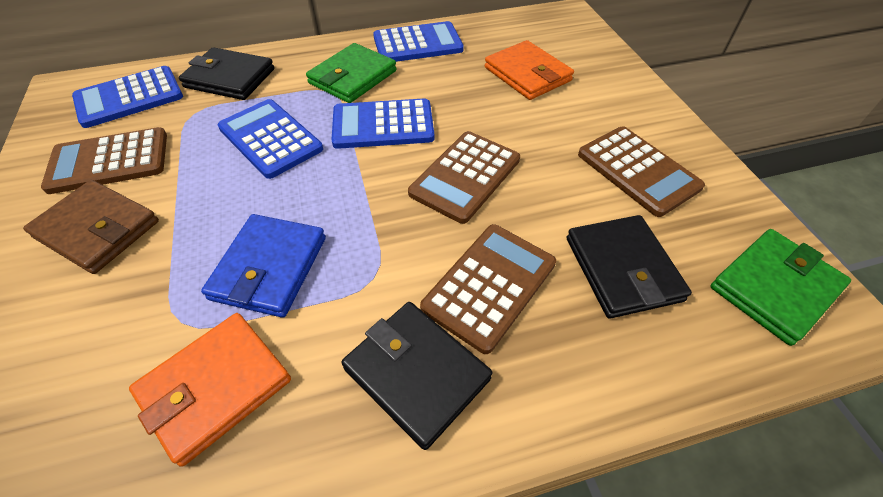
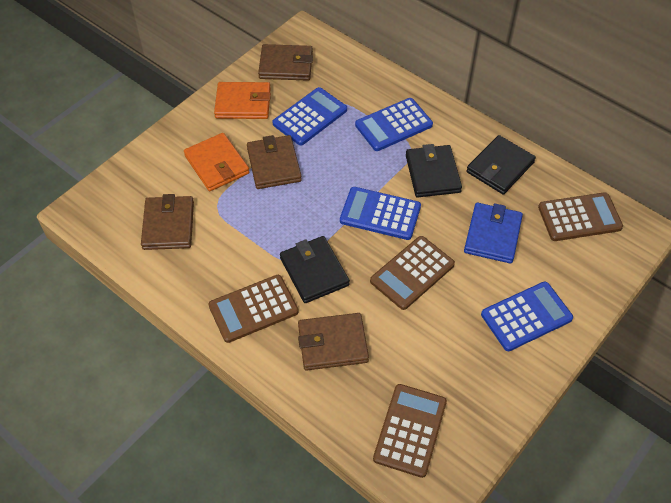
brown wallet: 1 -> 4
green wallet: 2 -> 0

